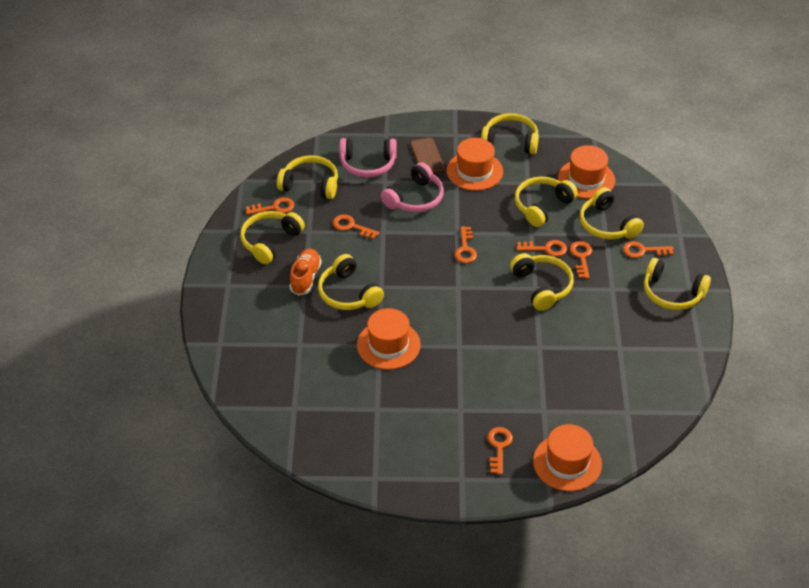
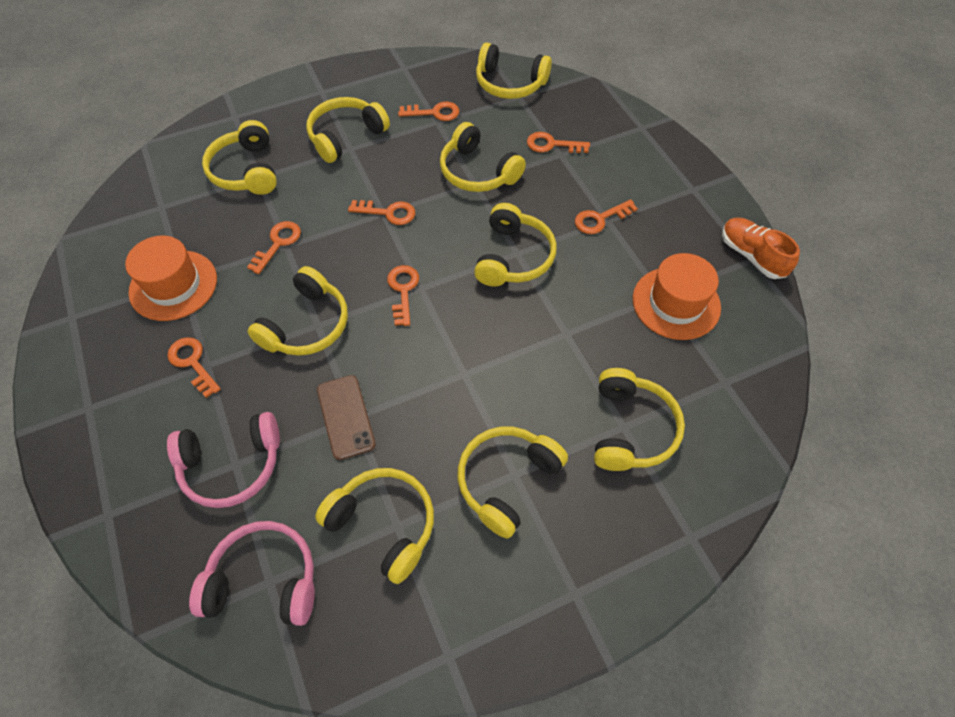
orange hat: 4 -> 2
yellow headphones: 8 -> 9

